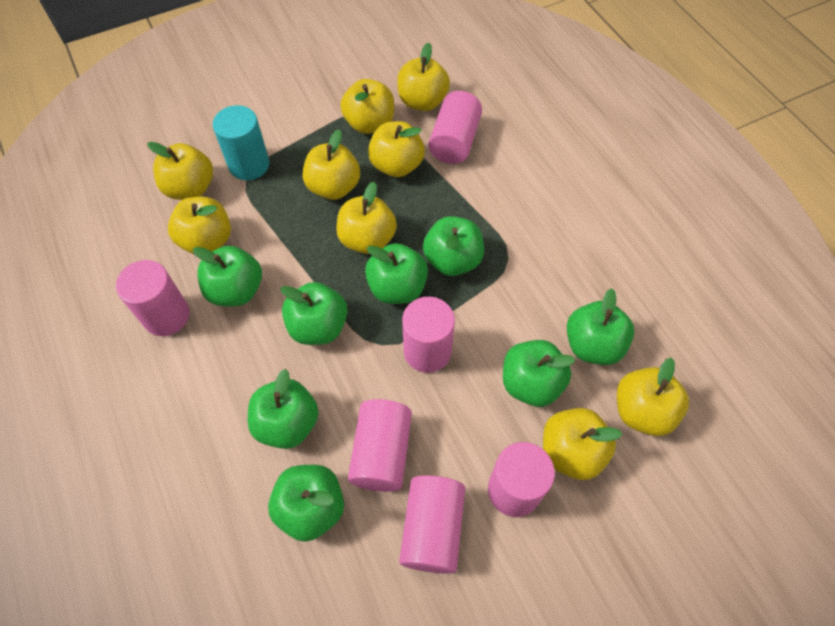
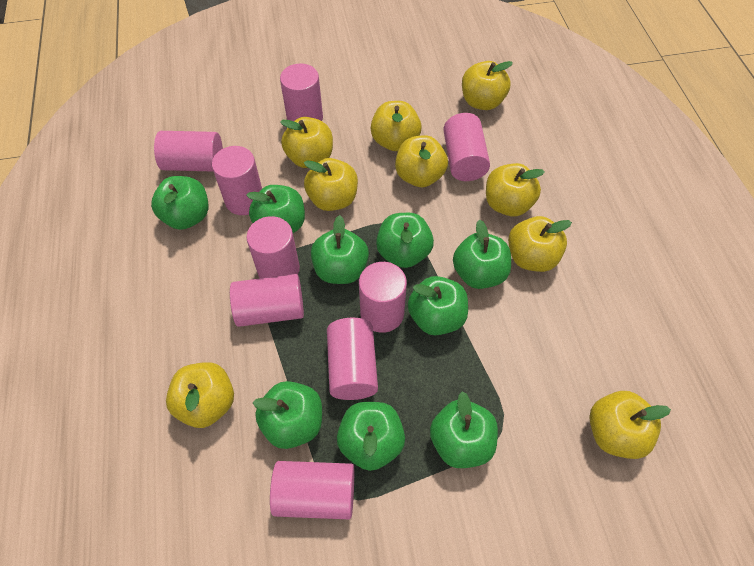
green apple: 8 -> 9
pink cylinder: 6 -> 9
turquoise cylinder: 1 -> 0

